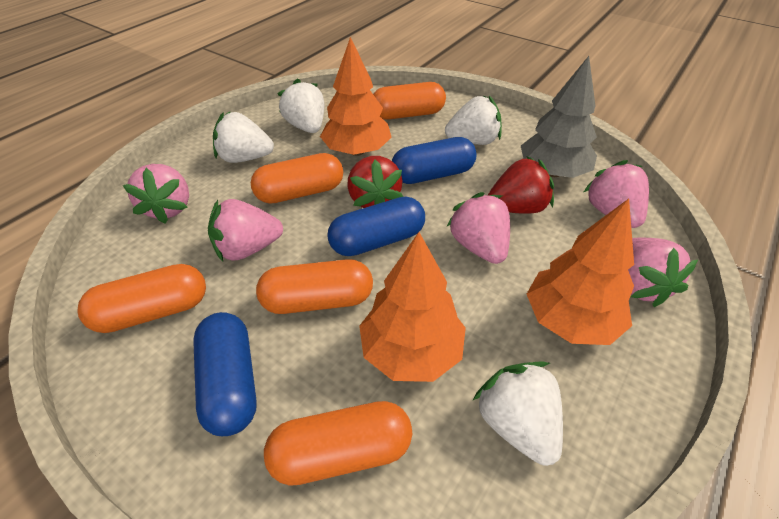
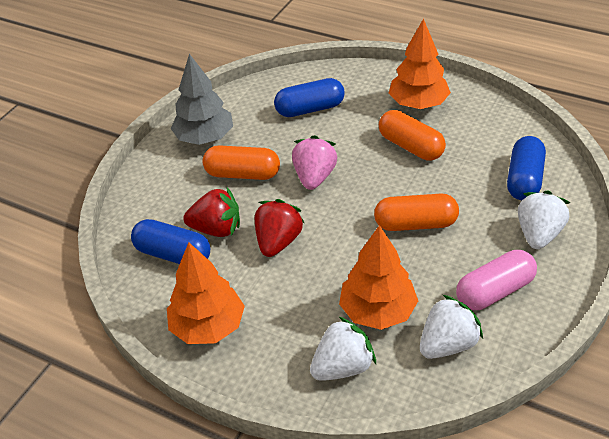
orange capsule: 5 -> 3
pink capsule: 0 -> 1
pink strawberry: 5 -> 1
white strawberry: 4 -> 3

